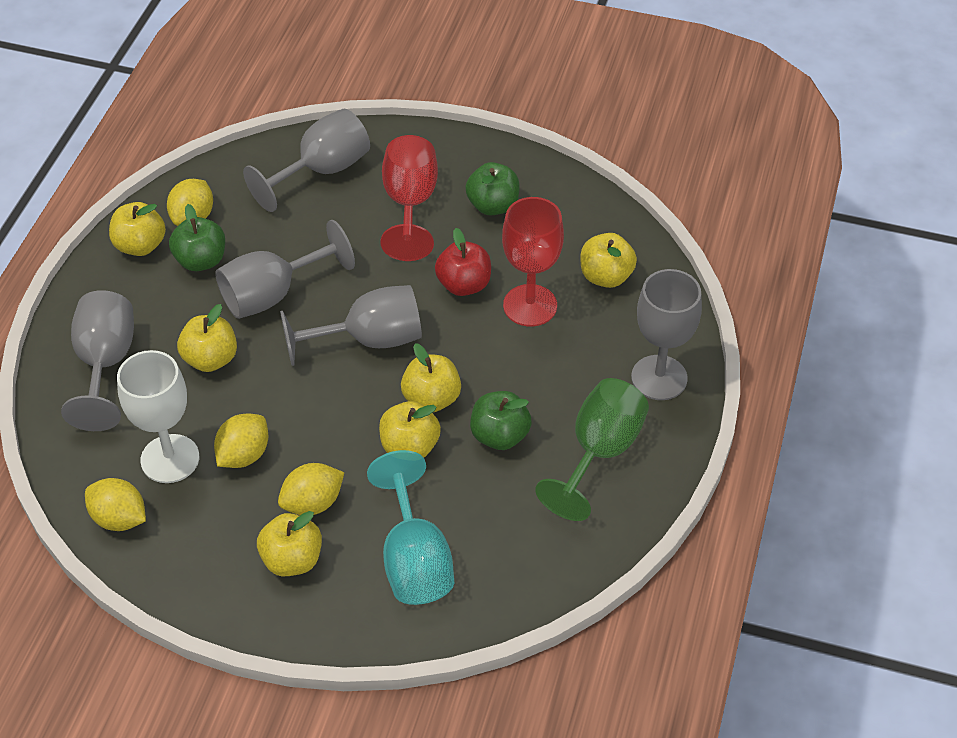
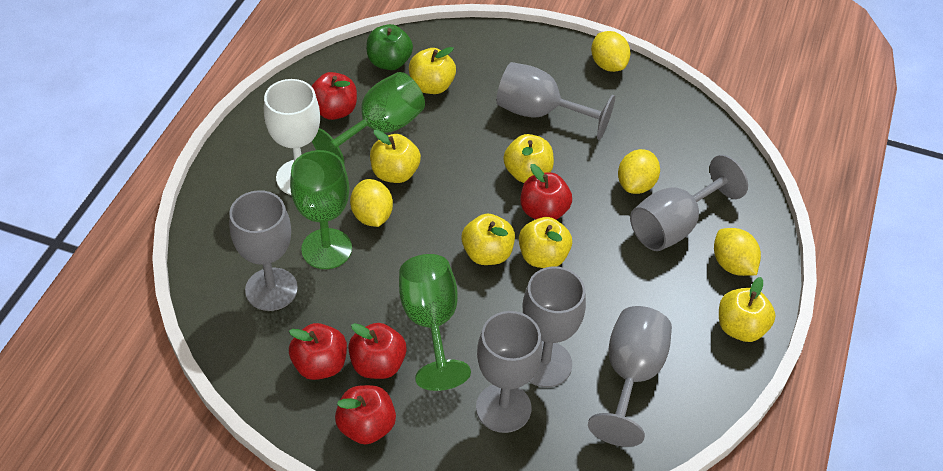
green apple: 3 -> 1
green goblet: 1 -> 3
grey goblet: 5 -> 6
red apple: 1 -> 5
red goblet: 2 -> 0
turquoise goblet: 1 -> 0

